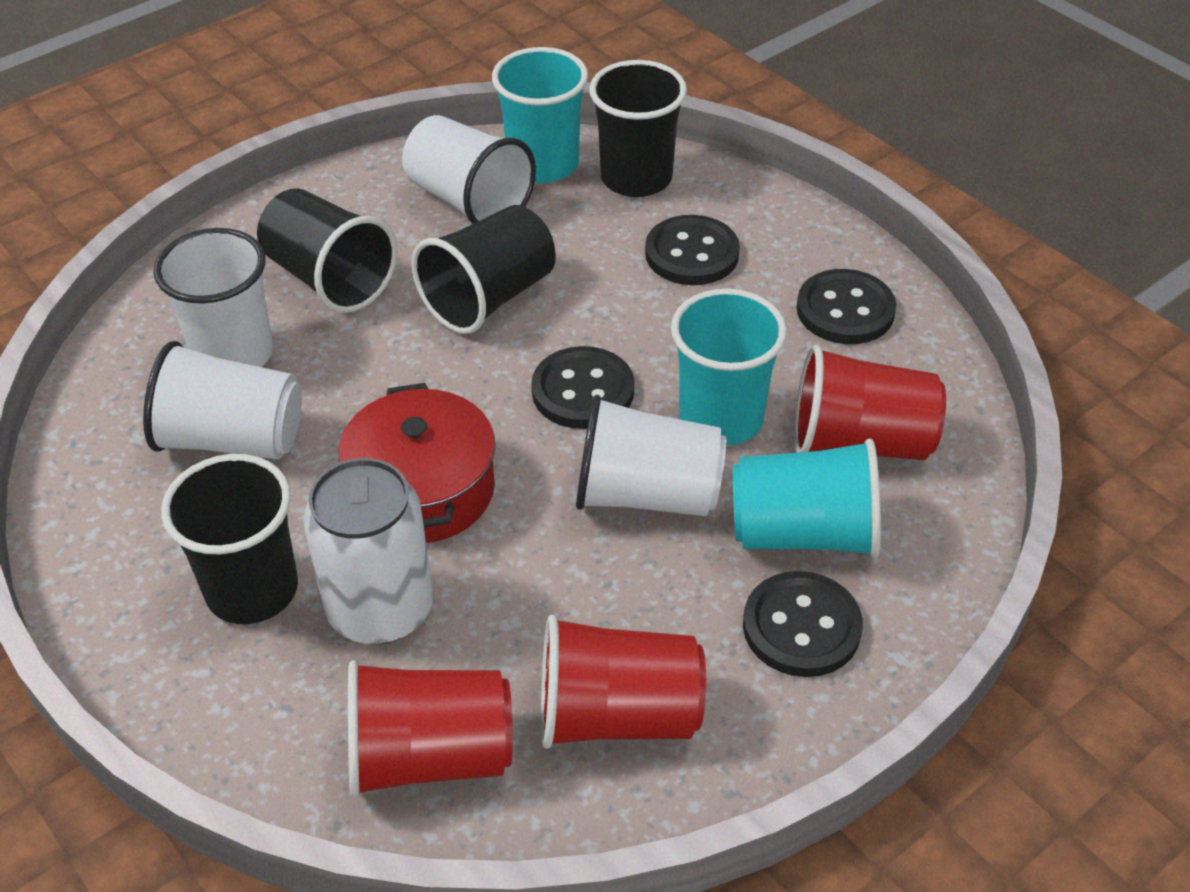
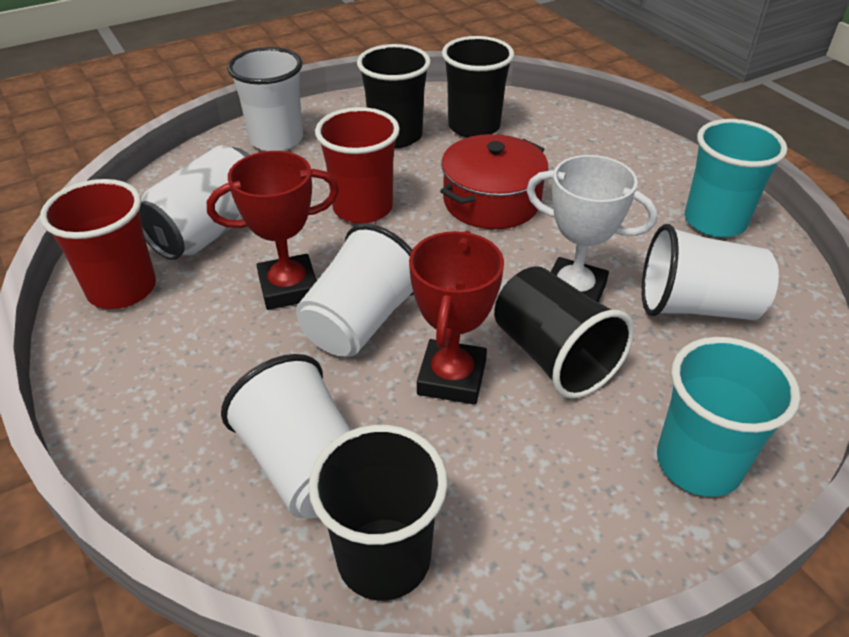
black button: 4 -> 0
red cup: 3 -> 2
red trophy: 0 -> 2
turquoise cup: 3 -> 2
white trophy: 0 -> 1

